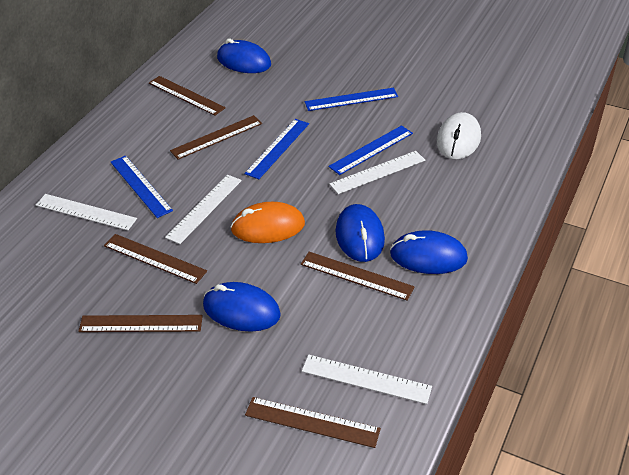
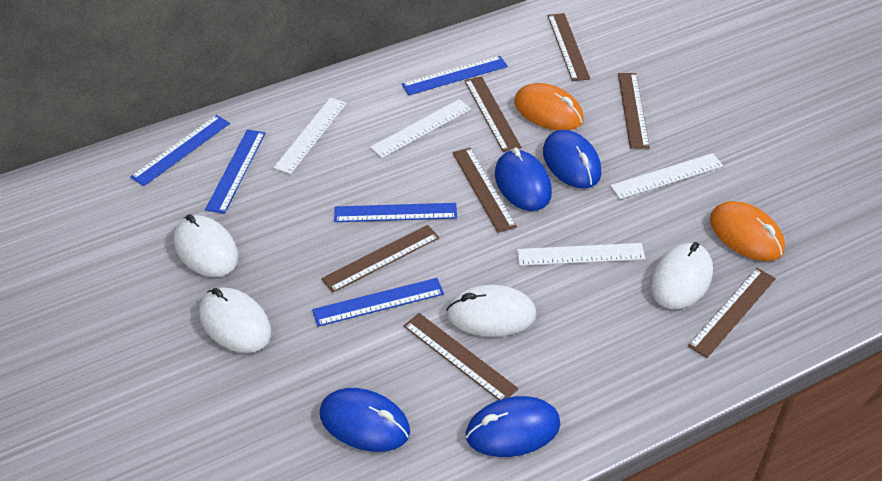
blue ruler: 4 -> 5
brown ruler: 6 -> 7
orange mouse: 1 -> 2
white mouse: 1 -> 4

